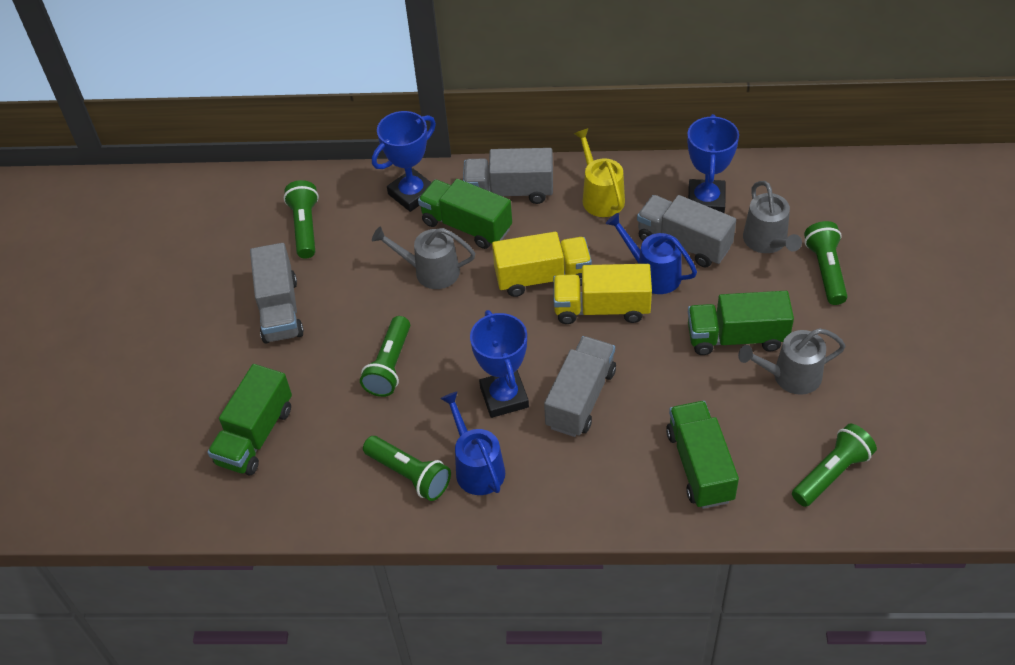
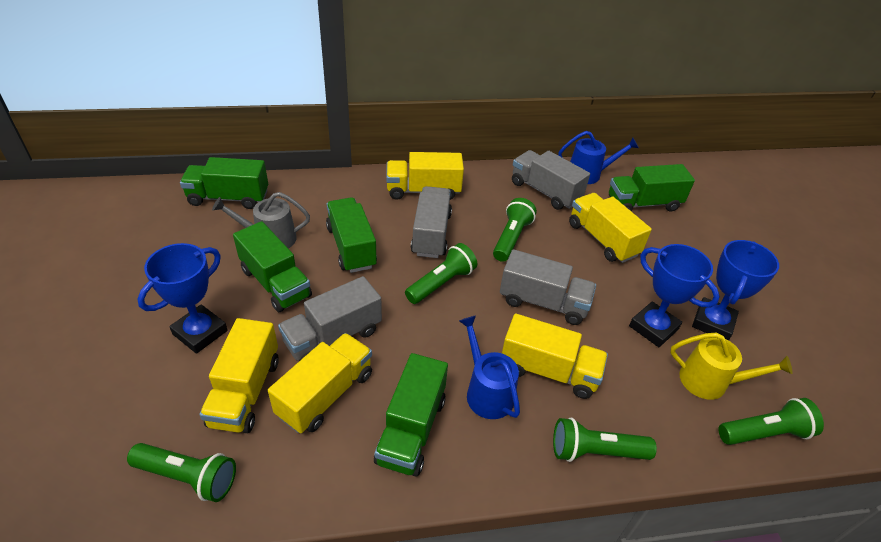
green truck: 4 -> 5
grey watering can: 3 -> 1
yellow truck: 2 -> 5

